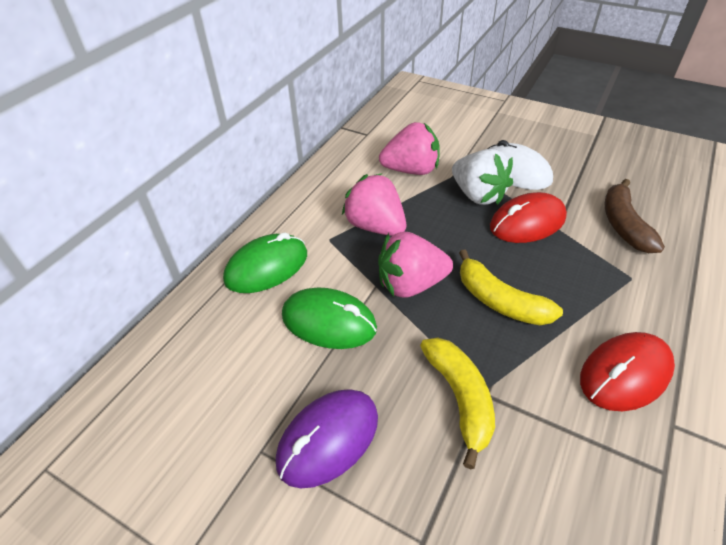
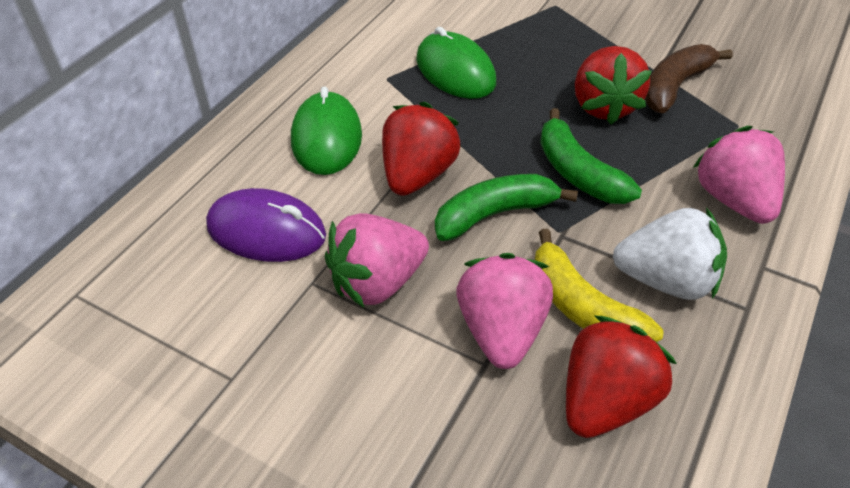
green banana: 0 -> 2
red mouse: 2 -> 0
red strawberry: 0 -> 3
white mouse: 1 -> 0
yellow banana: 2 -> 1

